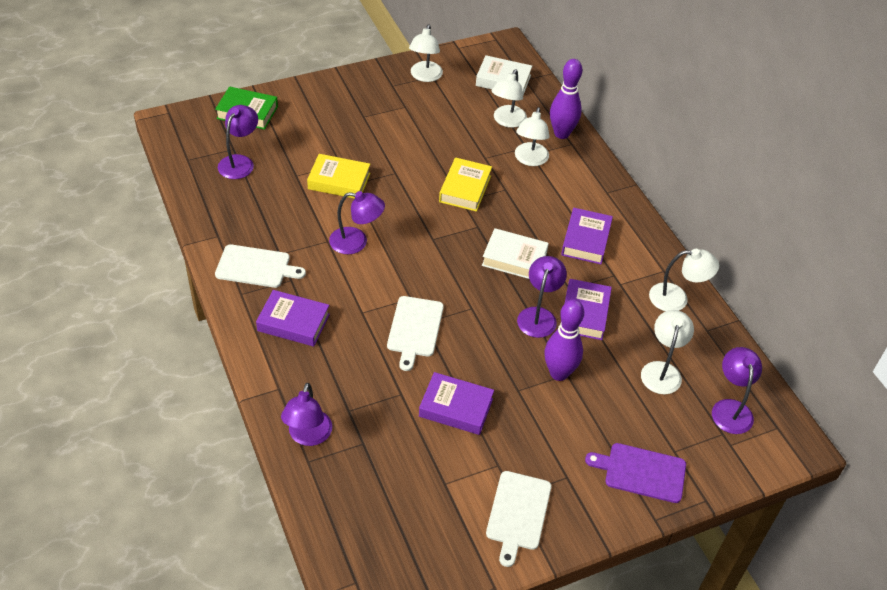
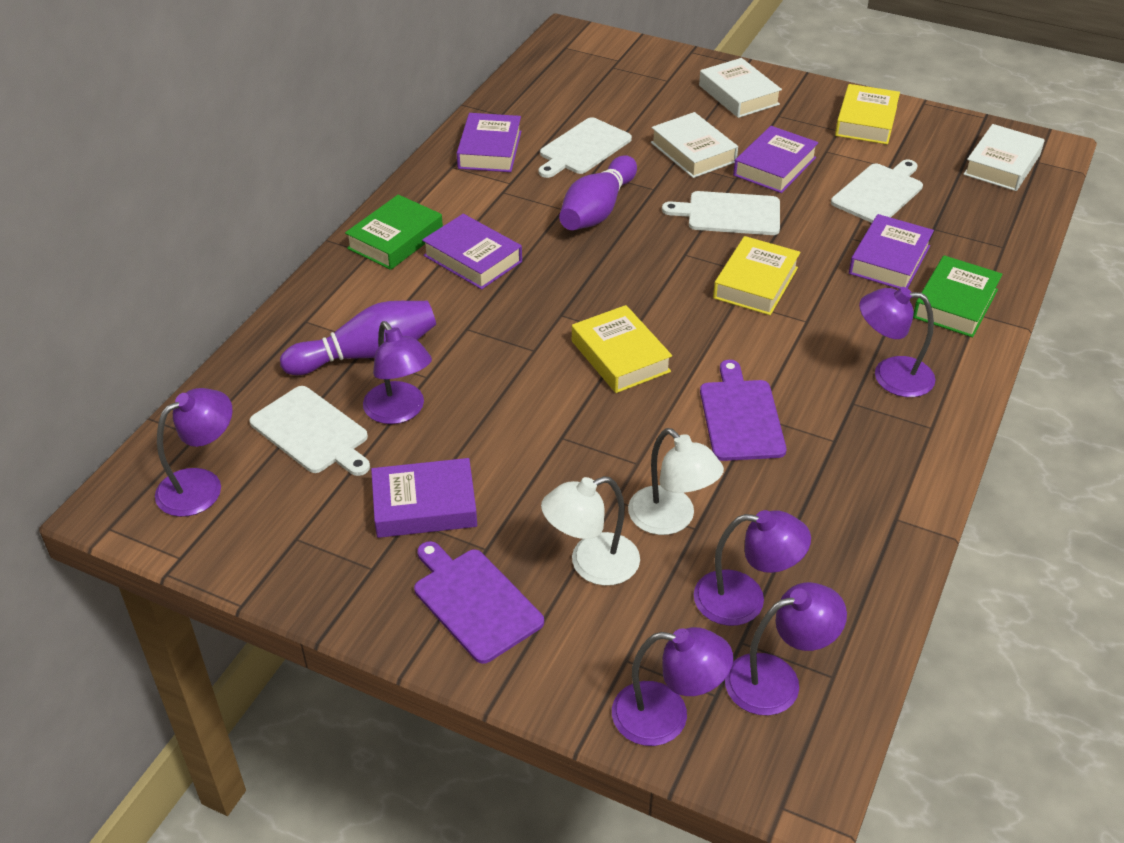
green book: 1 -> 2
purple book: 4 -> 5
purple cutting board: 1 -> 2
purple lamp: 5 -> 6
white book: 2 -> 3
white cutting board: 3 -> 4
white lamp: 5 -> 2
yellow book: 2 -> 3

